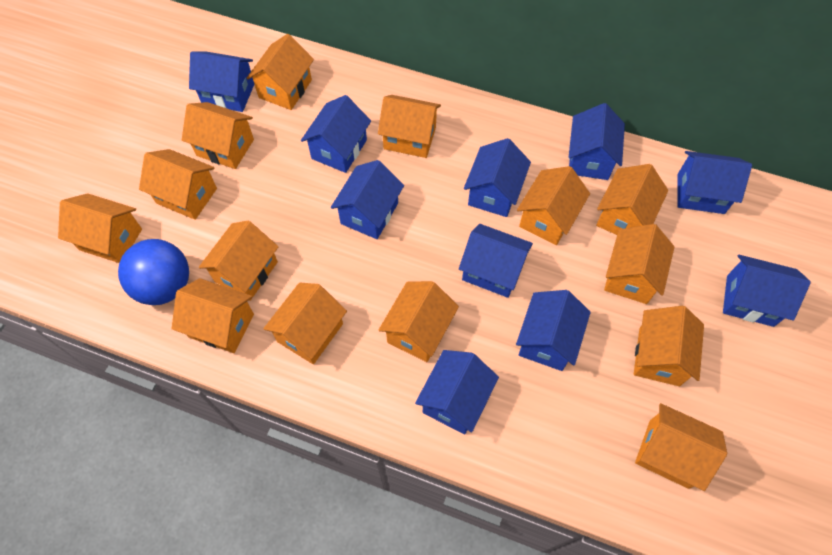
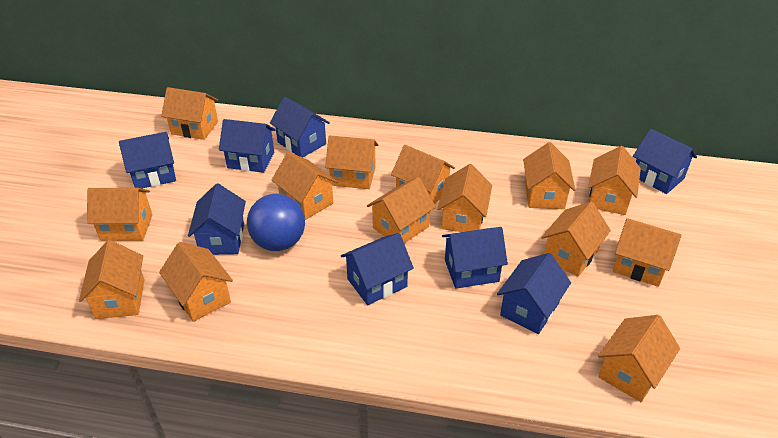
blue house: 10 -> 8

